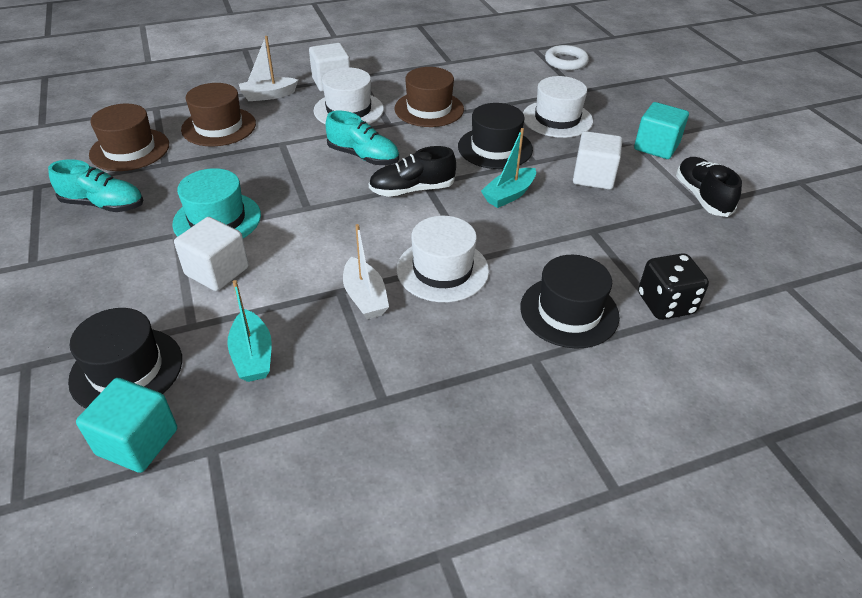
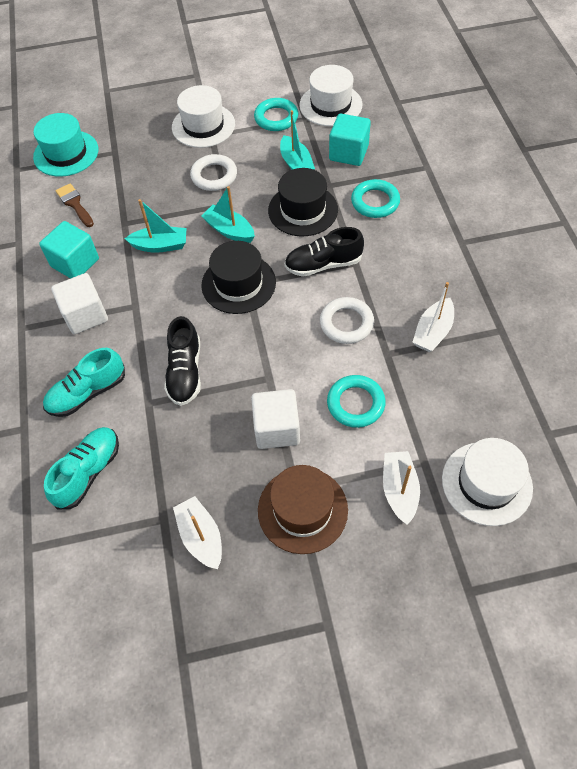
black dice: 1 -> 0
black hat: 3 -> 2
brown brush: 0 -> 1
brown hat: 3 -> 1
turquoise boat: 2 -> 3
turquoise ring: 0 -> 3
white boat: 2 -> 3
white cube: 3 -> 2
white ring: 1 -> 2

